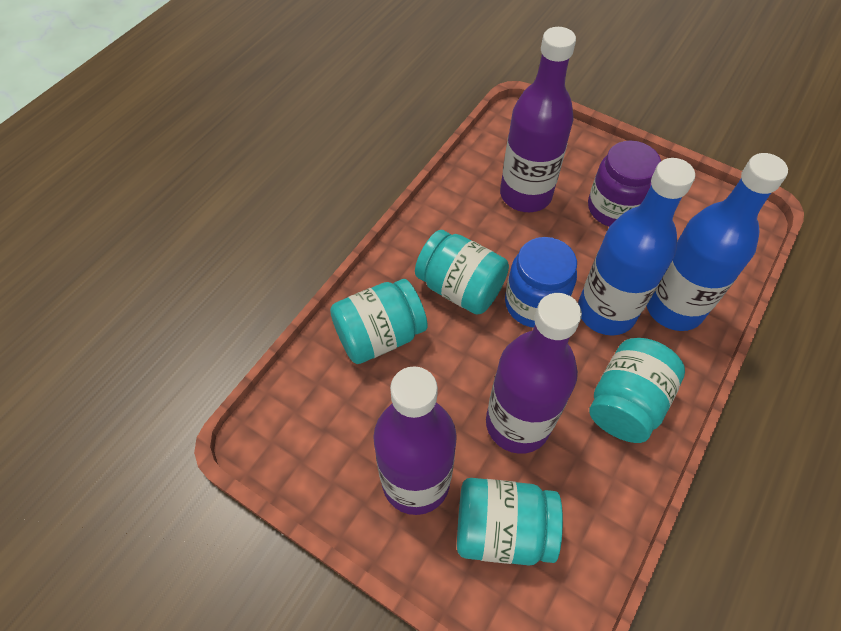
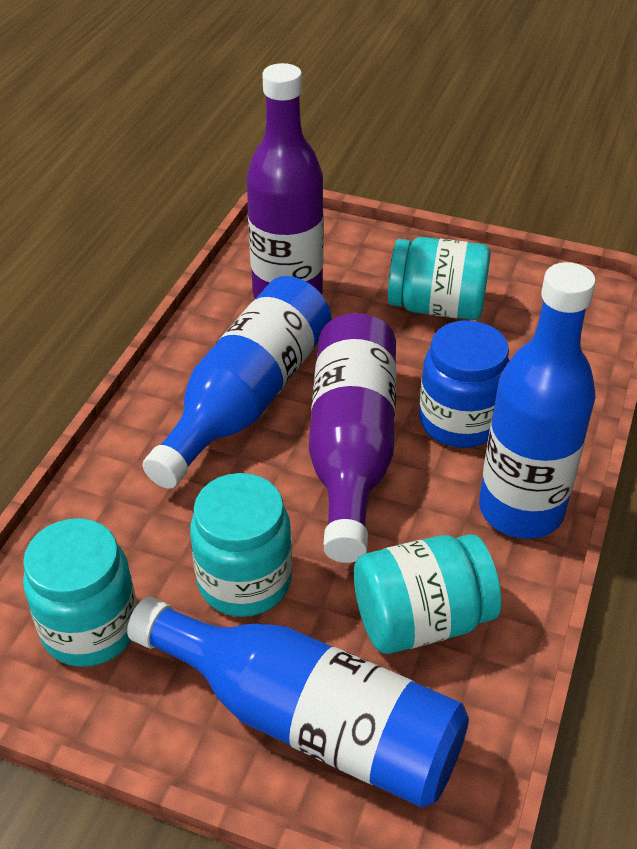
blue bottle: 2 -> 3
purple bottle: 3 -> 2
purple jar: 1 -> 0

